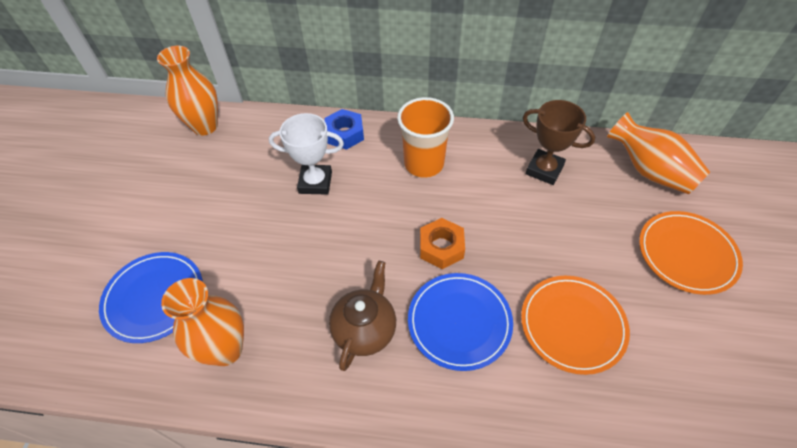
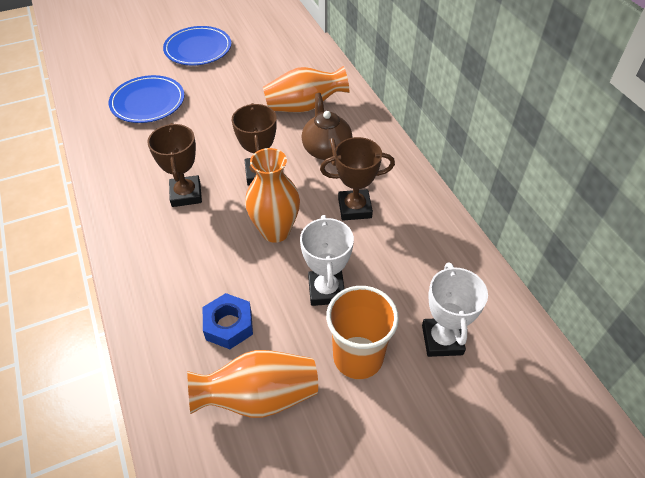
brown trophy: 1 -> 3
orange nut: 1 -> 0
orange plate: 2 -> 0
white trophy: 1 -> 2

